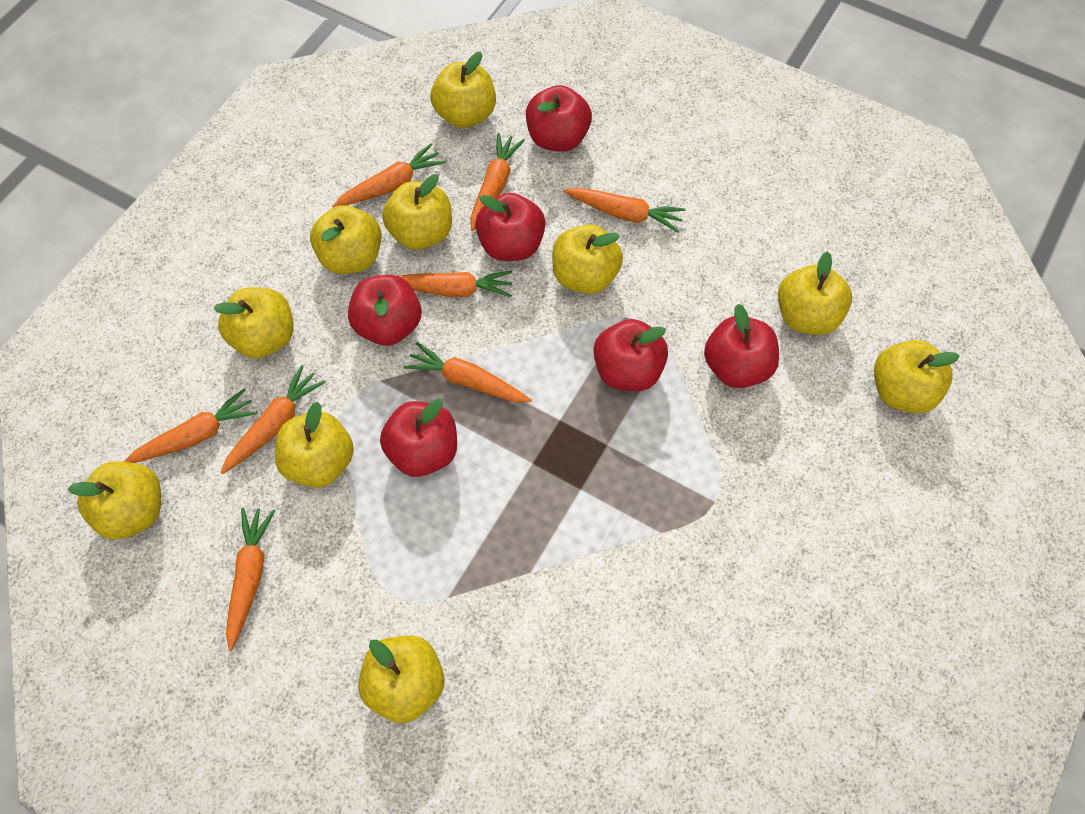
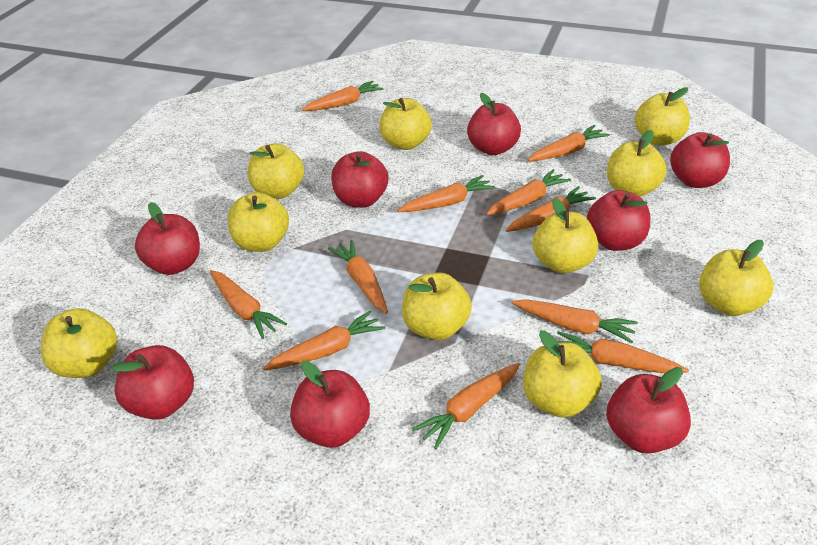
orange carrot: 8 -> 11
red apple: 6 -> 8

